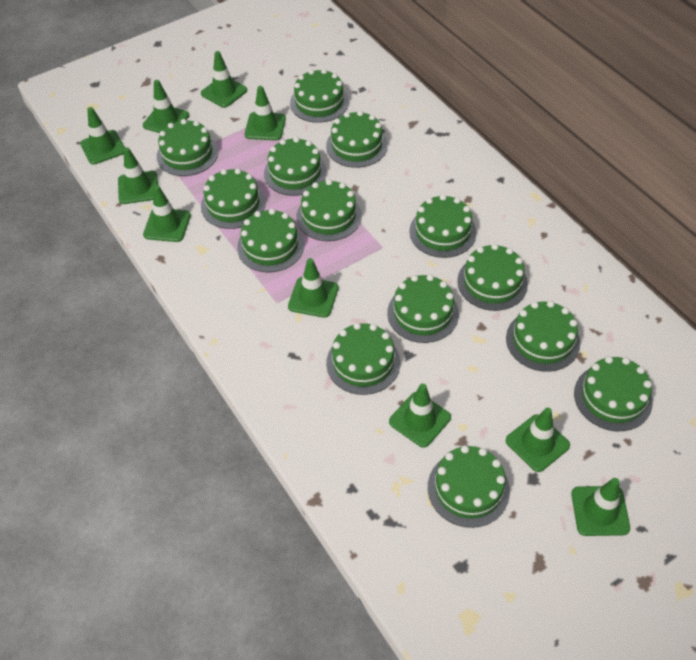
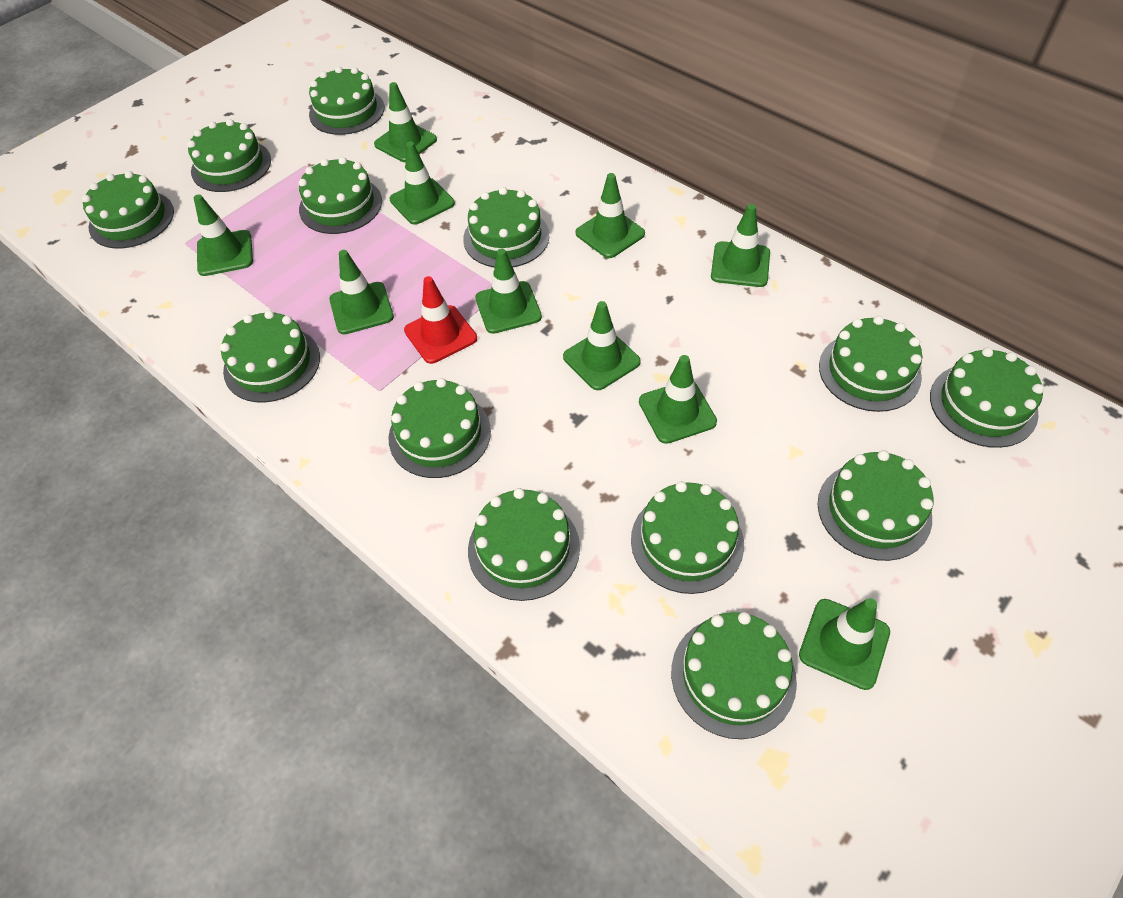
green cake: 14 -> 13
red traffic cone: 0 -> 1

